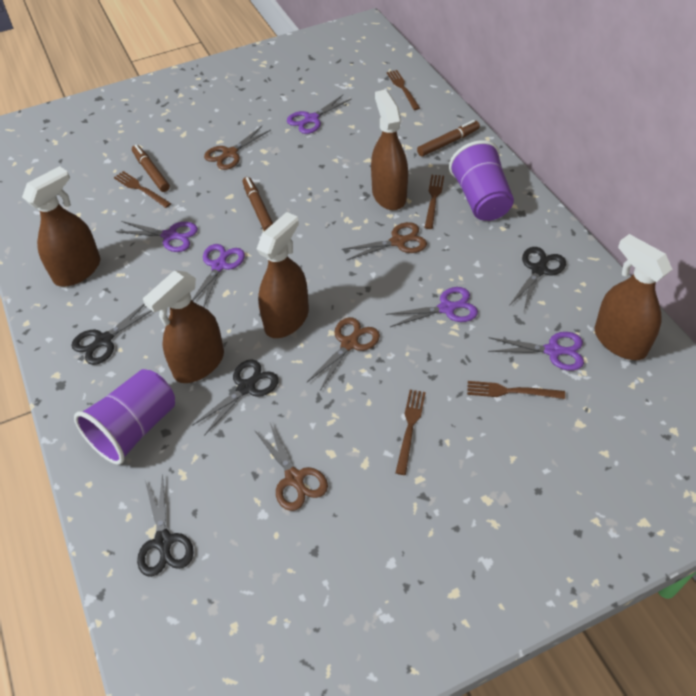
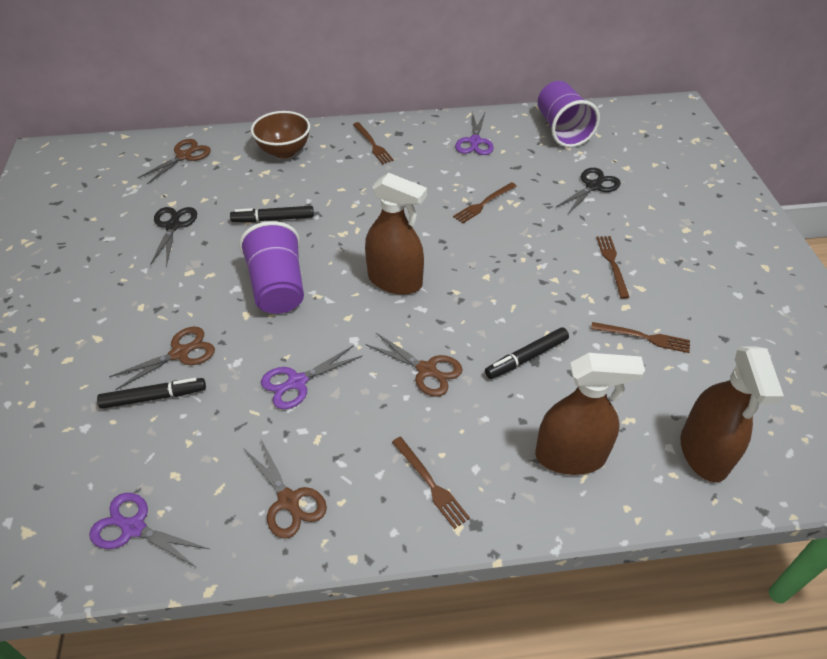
black marker: 0 -> 3
black scissors: 4 -> 2
brown bowl: 0 -> 1
brown marker: 3 -> 0
brown spray bottle: 5 -> 3
purple scissors: 5 -> 3

